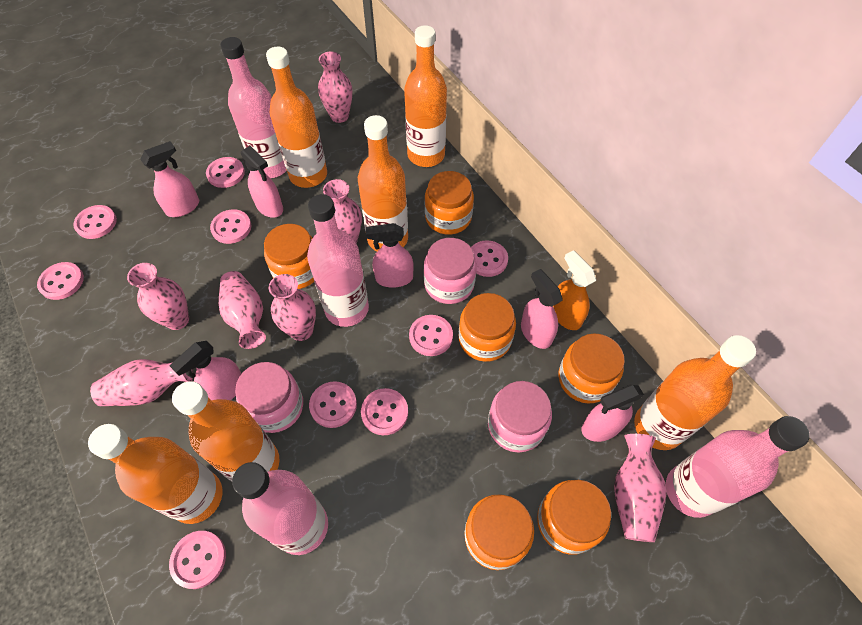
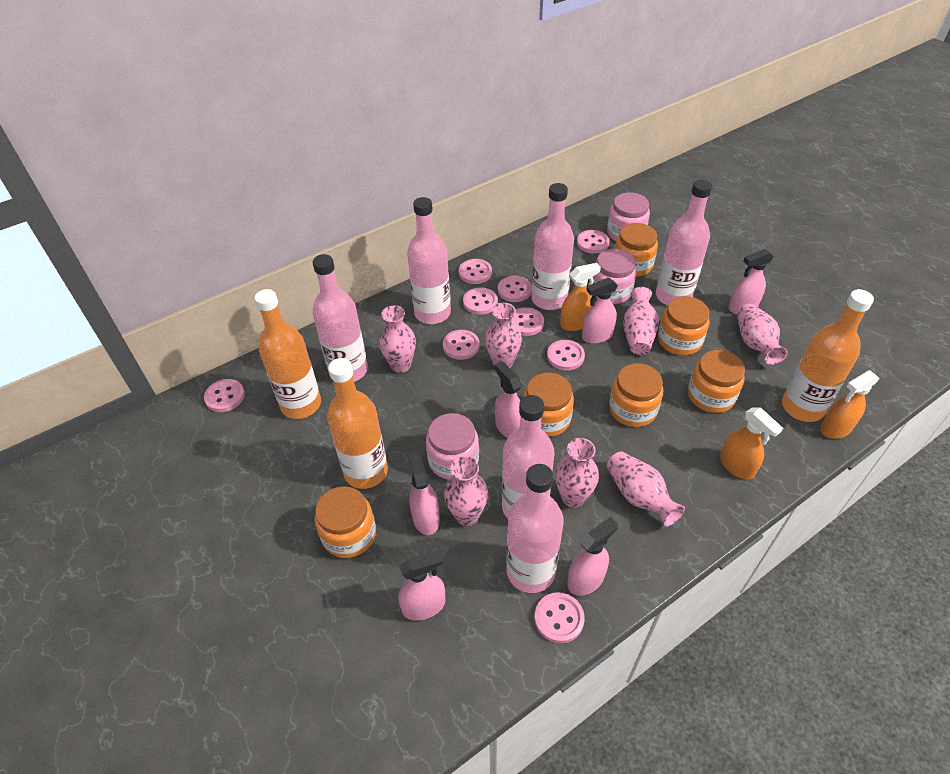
orange bottle: 6 -> 3
orange spray bottle: 1 -> 3
pink bottle: 4 -> 6

